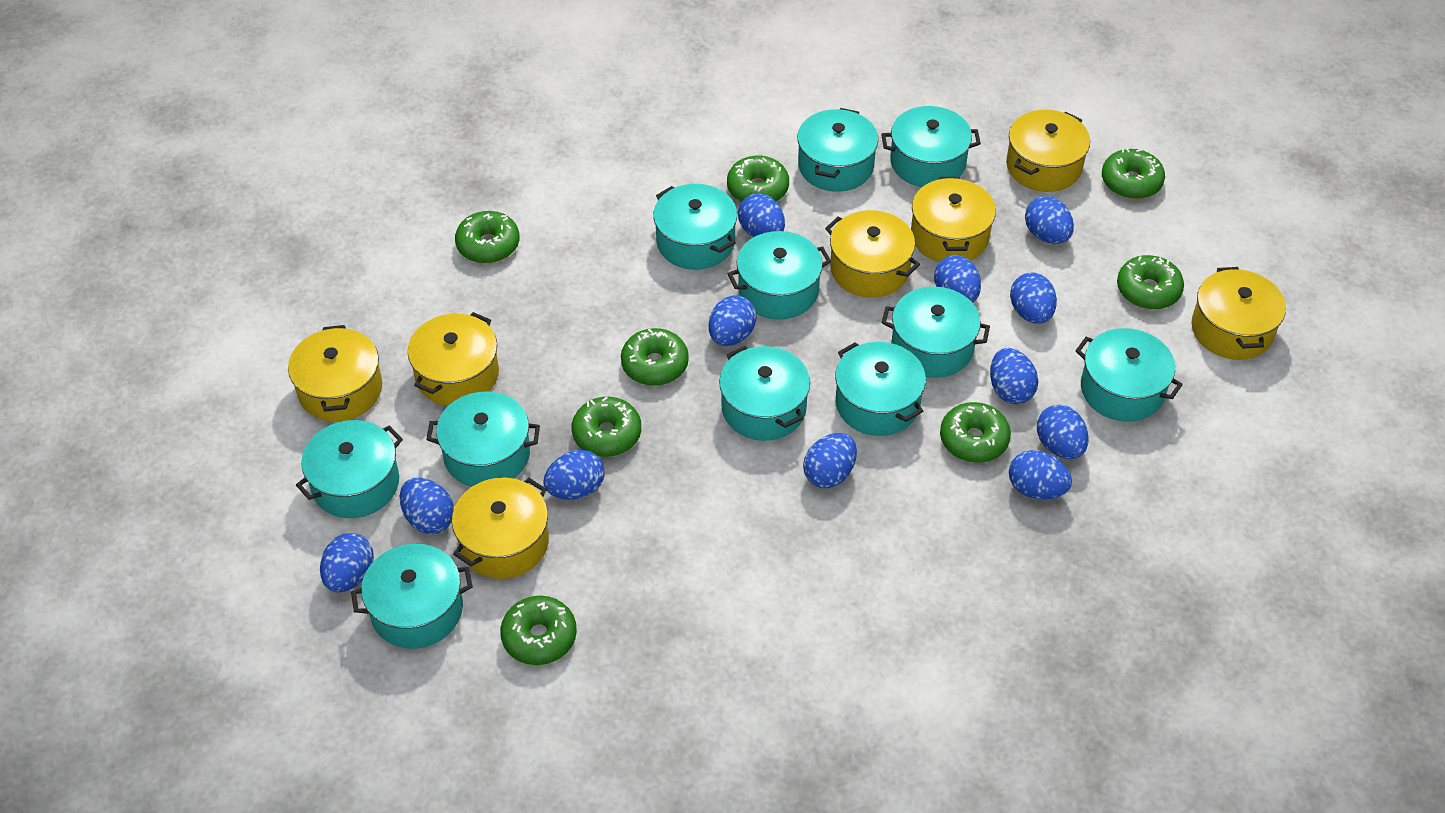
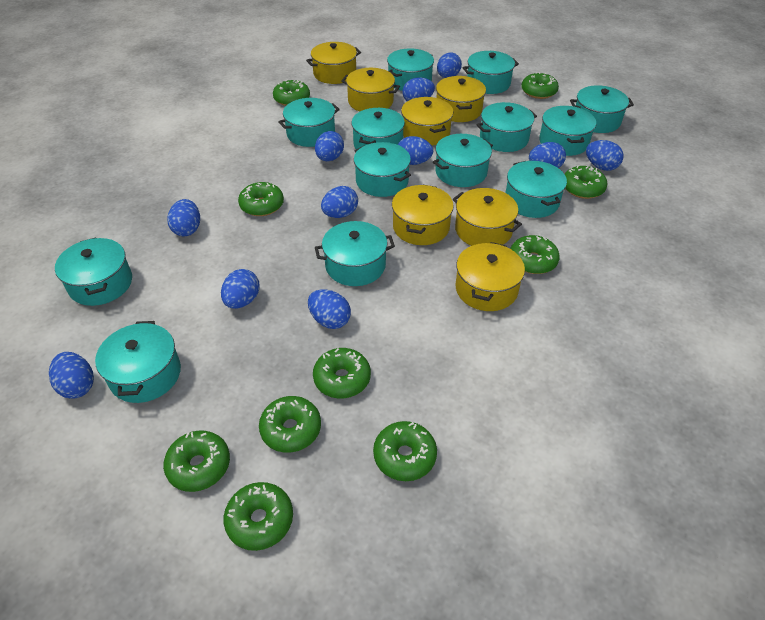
blue egg: 12 -> 11
green donut: 8 -> 10
turquoise pot: 11 -> 13

